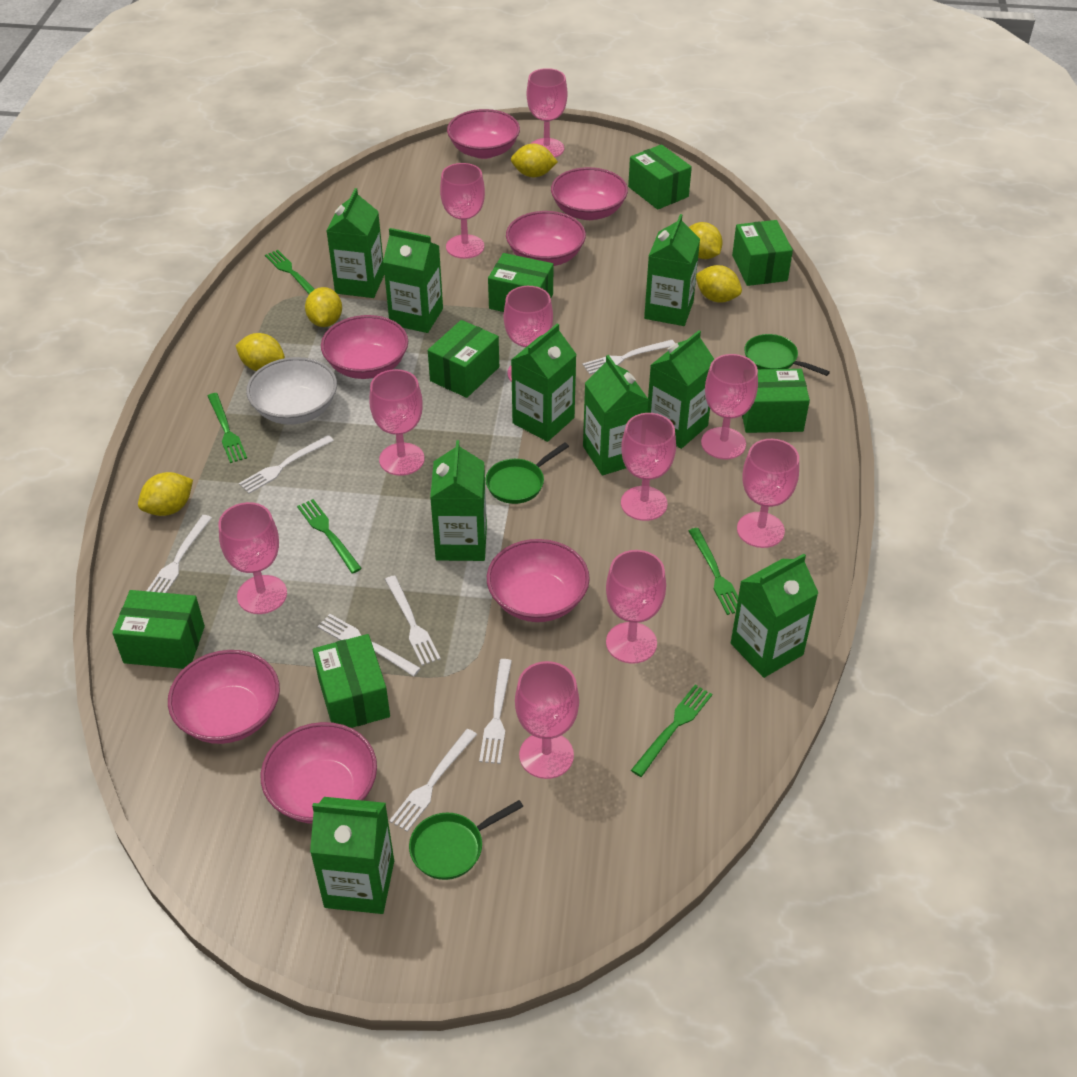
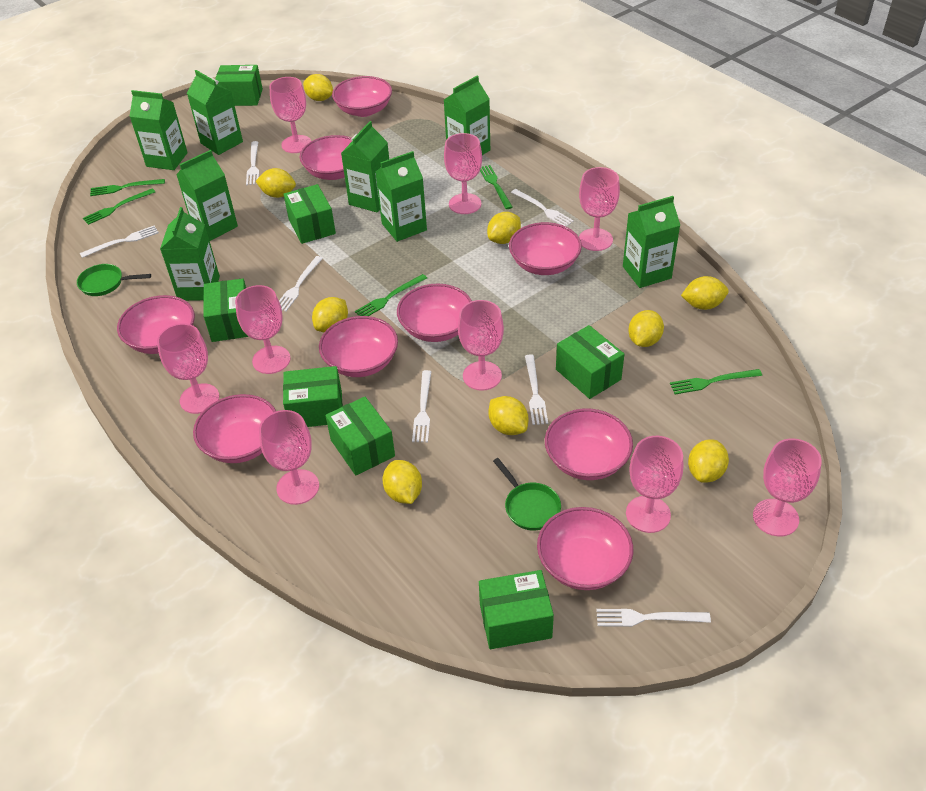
green carton: 9 -> 8
green pan: 3 -> 2
pink bowl: 7 -> 9
pink goblet: 10 -> 9
white bowl: 1 -> 0
yellow lemon: 6 -> 9

